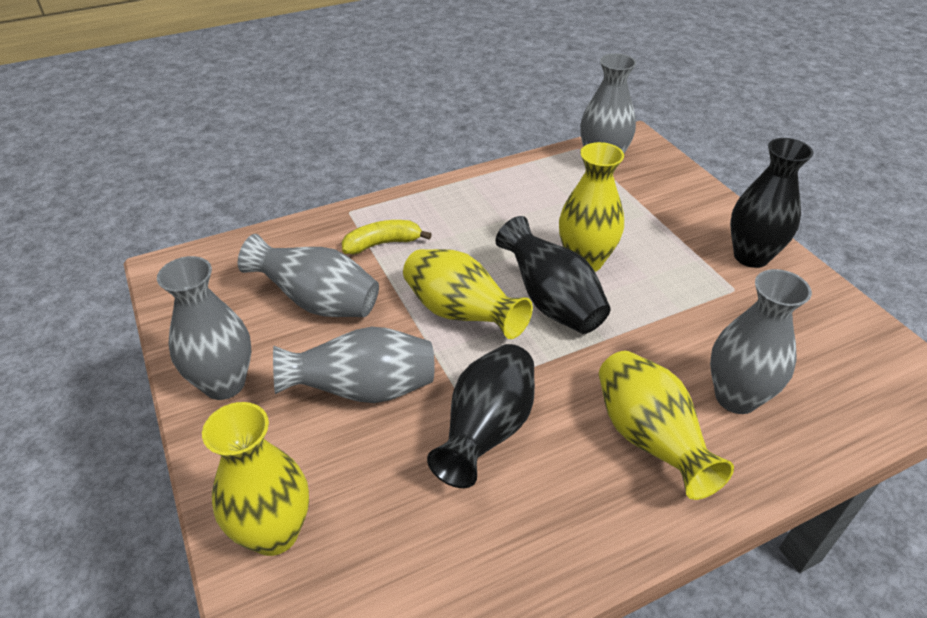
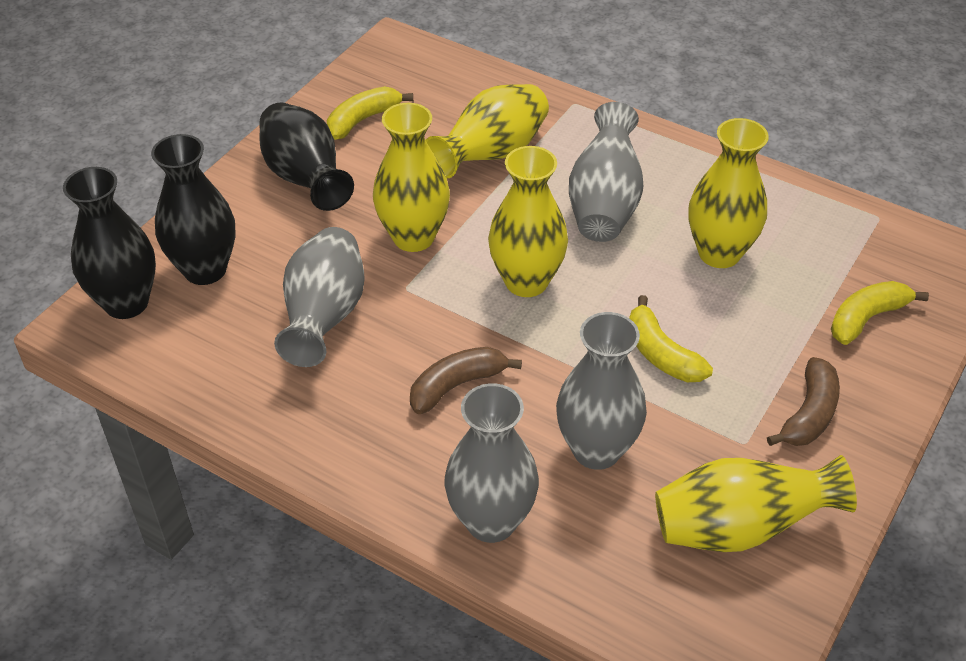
brown banana: 0 -> 2
grey vase: 5 -> 4
yellow banana: 1 -> 3
yellow vase: 4 -> 5

